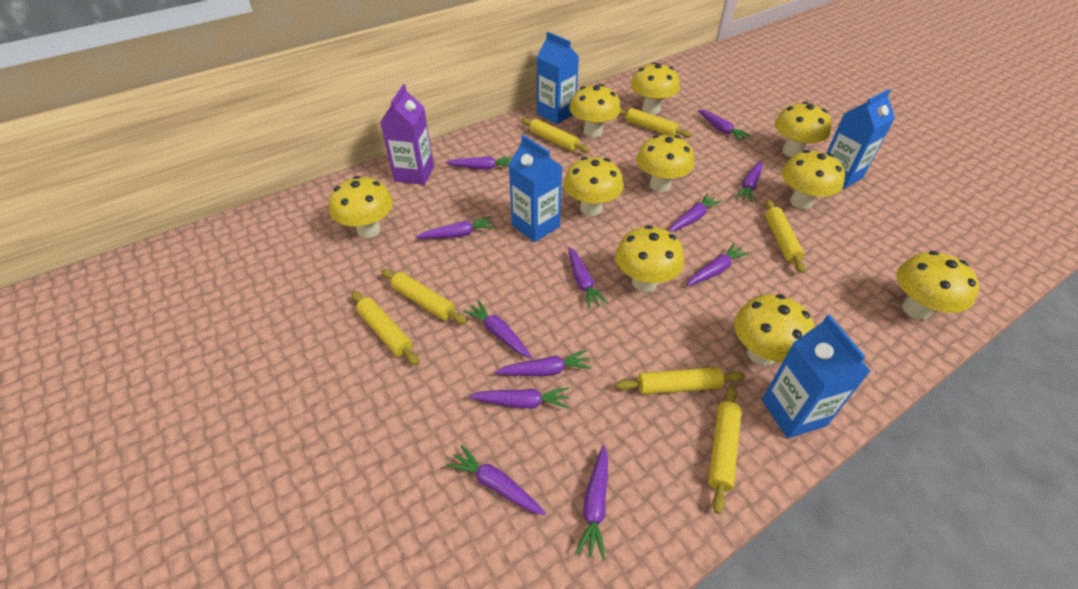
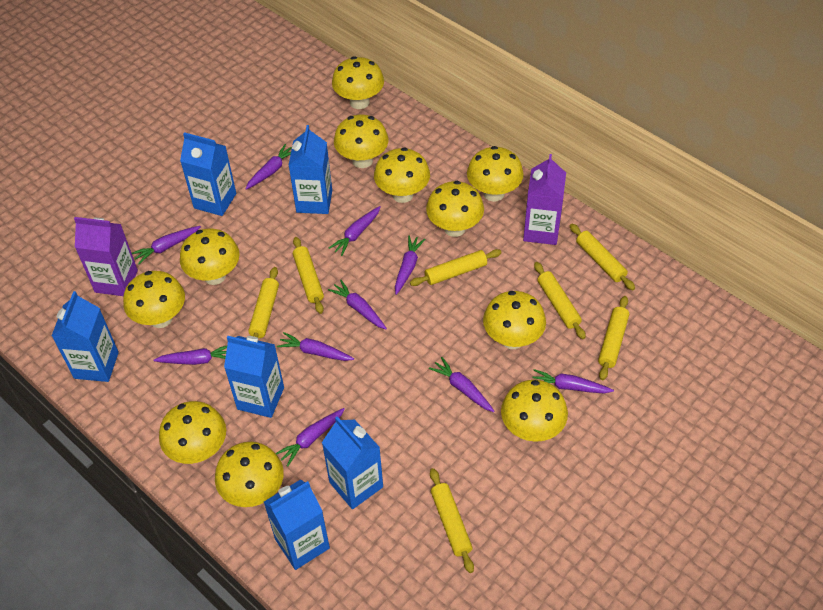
blue carton: 4 -> 6
purple carrot: 12 -> 10
purple carton: 1 -> 2
yellow mushroom: 10 -> 11

